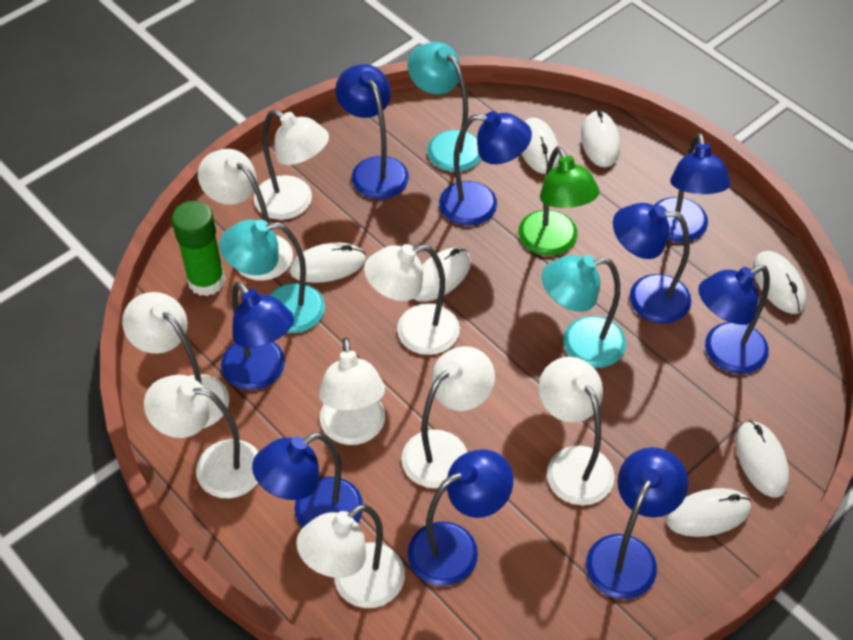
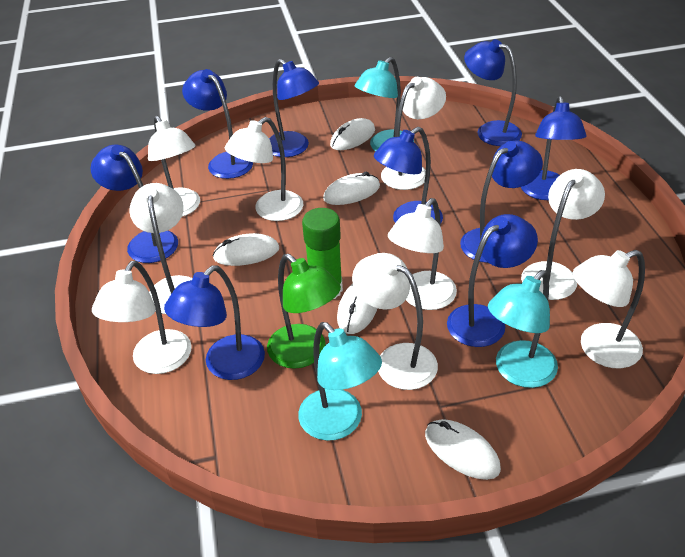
white mouse: 7 -> 5

